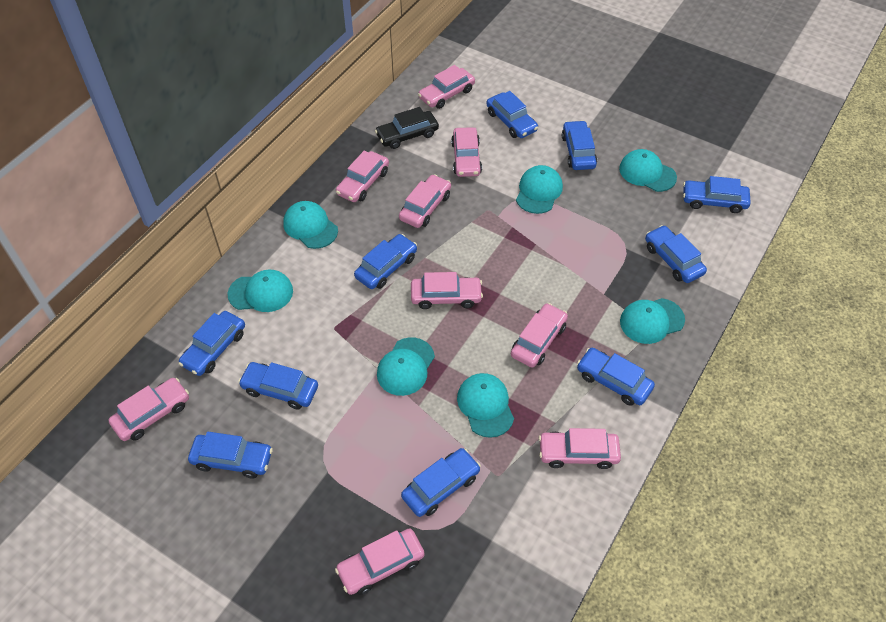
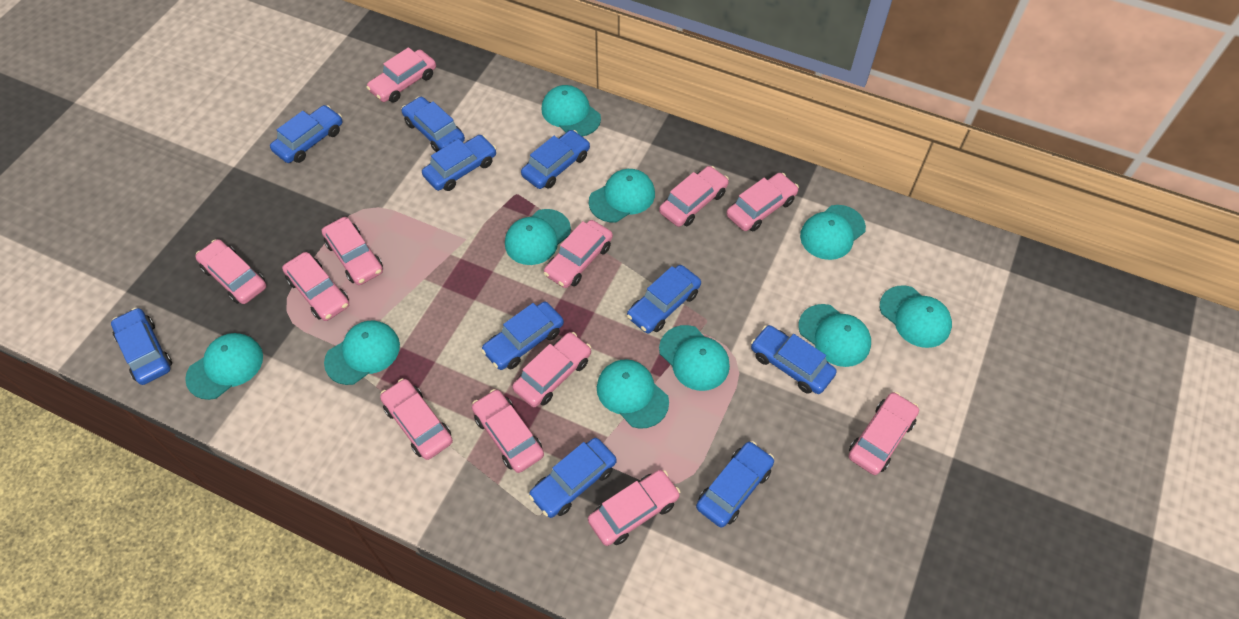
black car: 1 -> 0
pink car: 9 -> 12
turquoise cap: 7 -> 10

